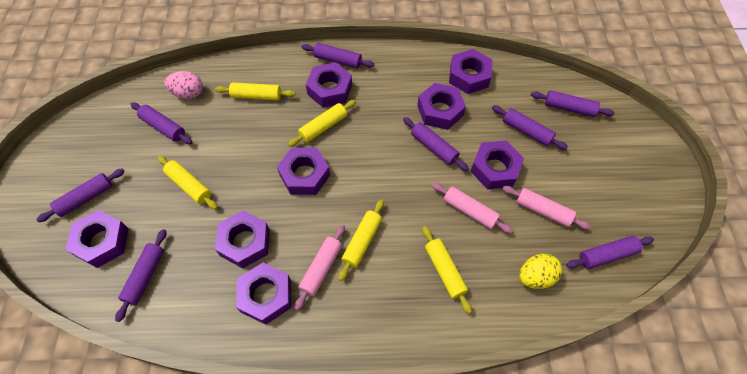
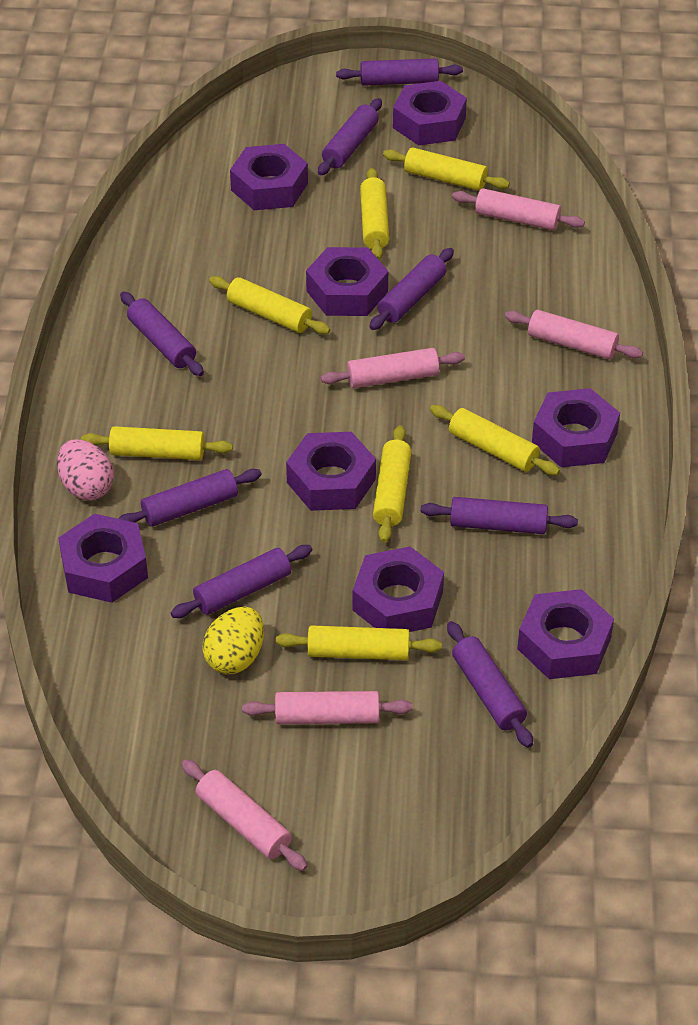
pink rolling pin: 3 -> 5
yellow rolling pin: 5 -> 7

